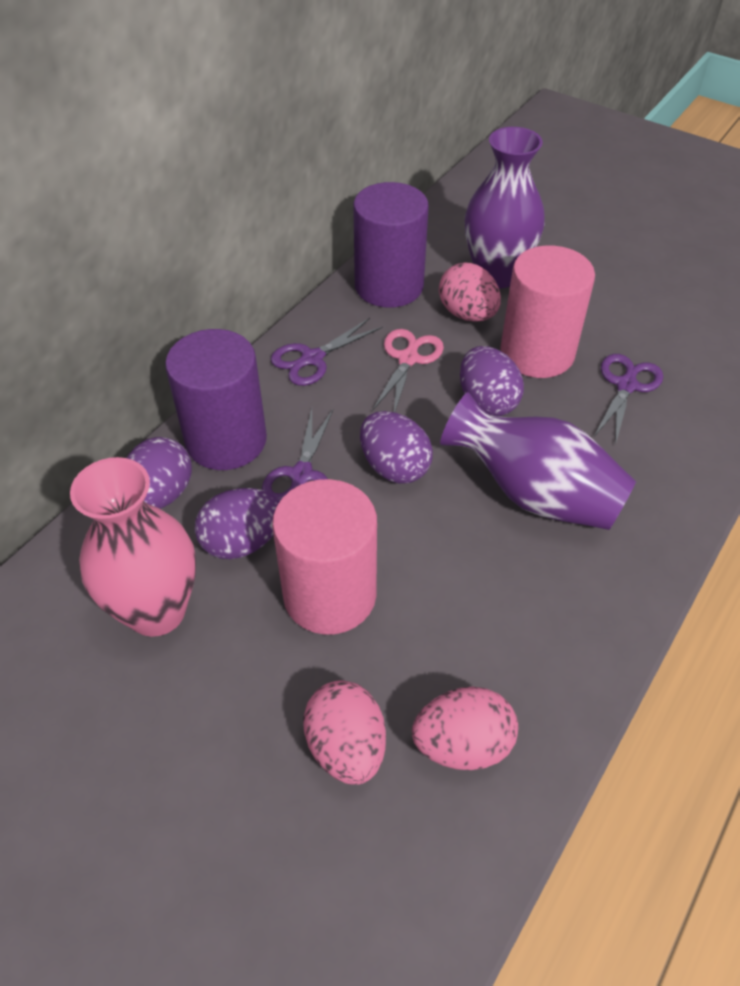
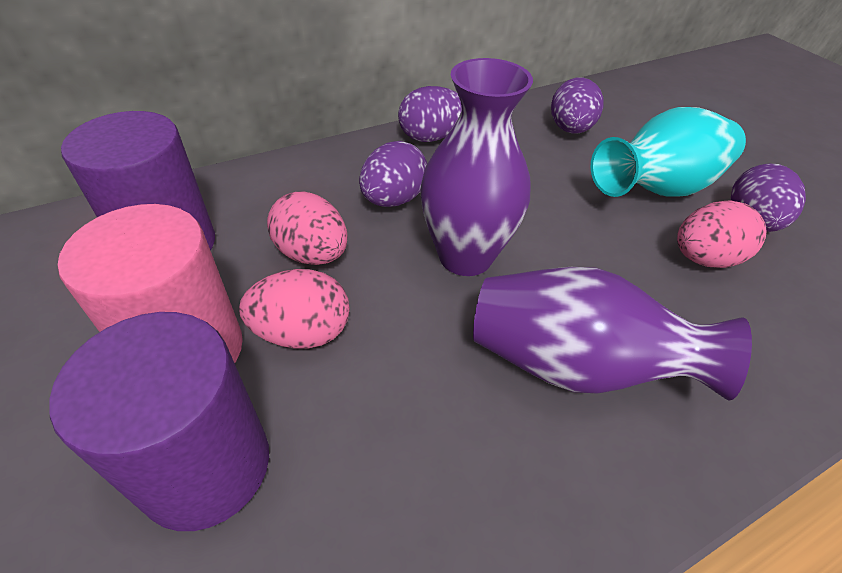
pink cylinder: 2 -> 1
pink scissors: 1 -> 0
pink vase: 1 -> 0
purple scissors: 3 -> 0
turquoise vase: 0 -> 1

